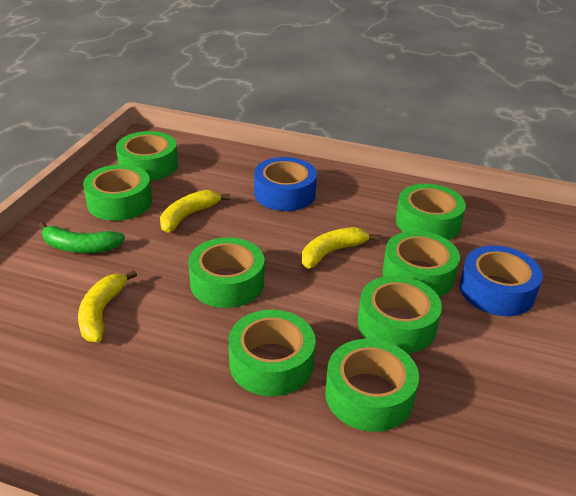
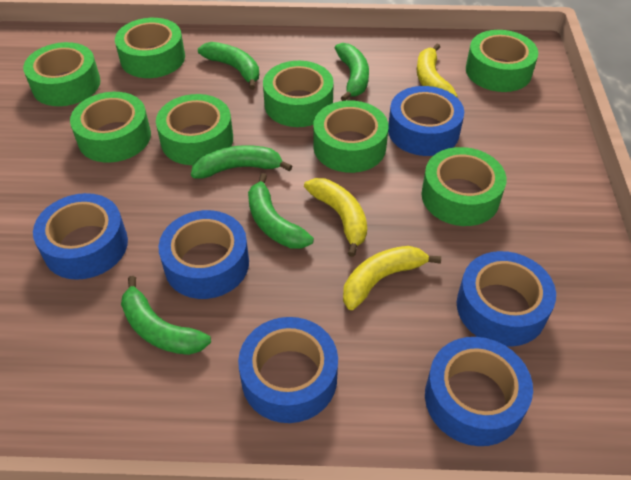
blue tape: 2 -> 6
green banana: 1 -> 5

